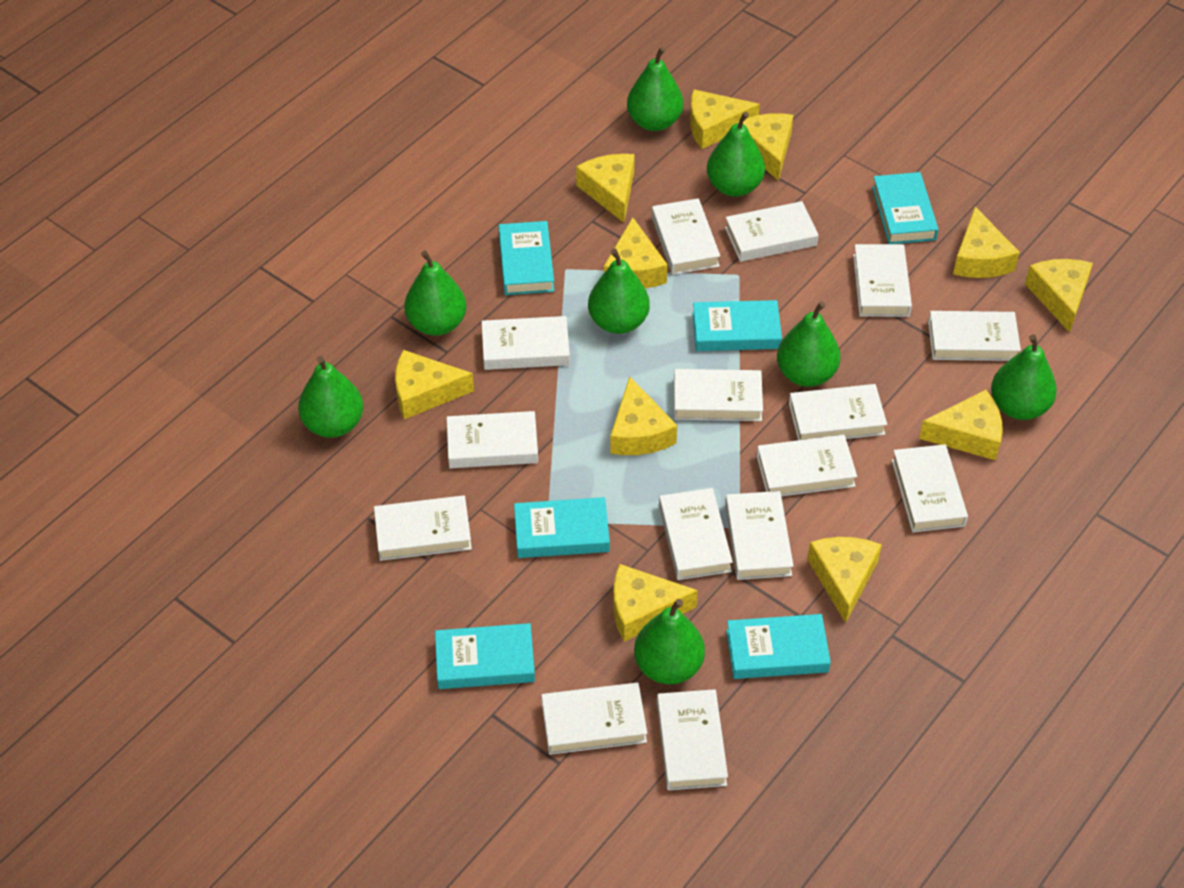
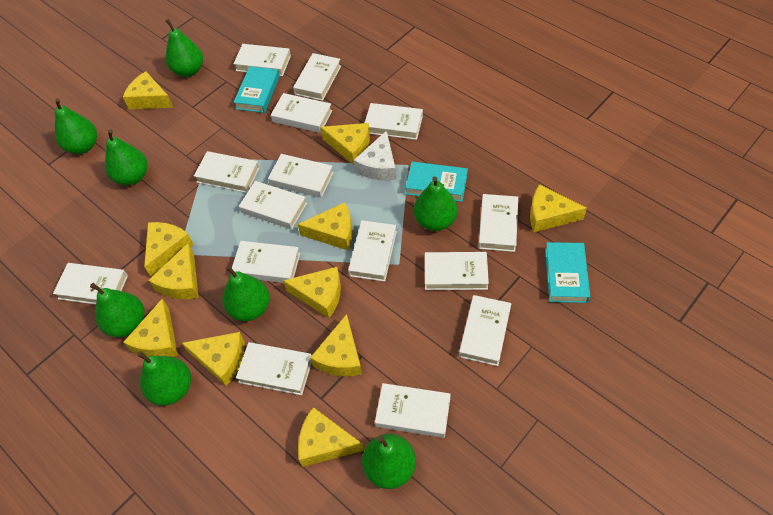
turquoise book: 6 -> 3
white cheese: 0 -> 1

